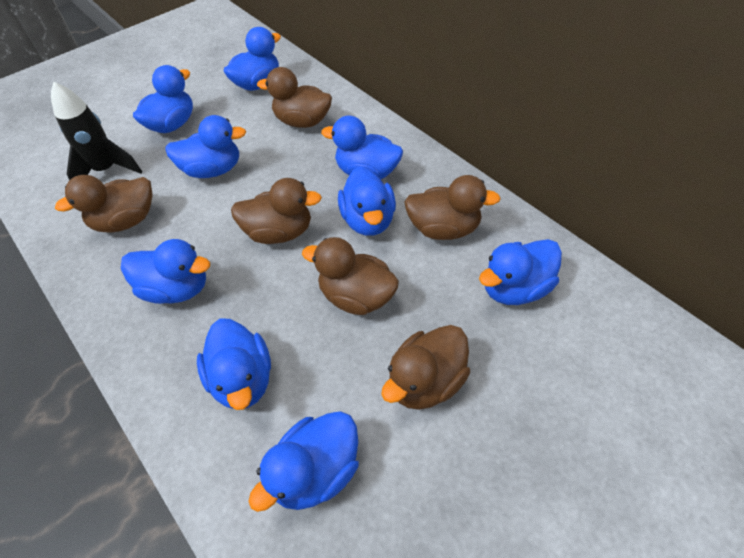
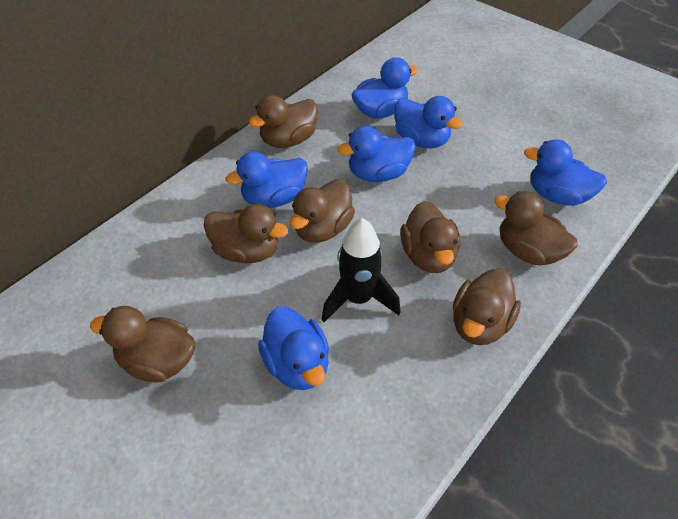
blue duck: 9 -> 6
brown duck: 6 -> 7

